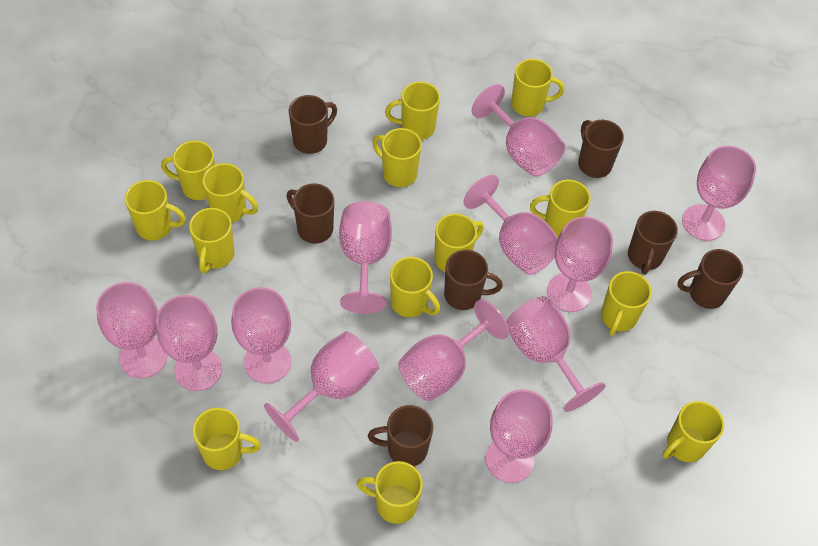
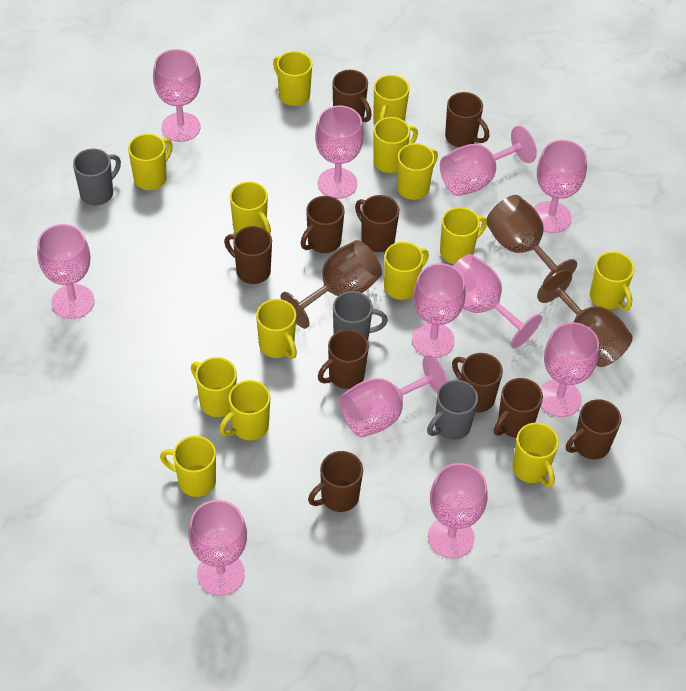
brown goblet: 0 -> 3
brown mug: 7 -> 10
grey mug: 0 -> 3
pink goblet: 12 -> 11

